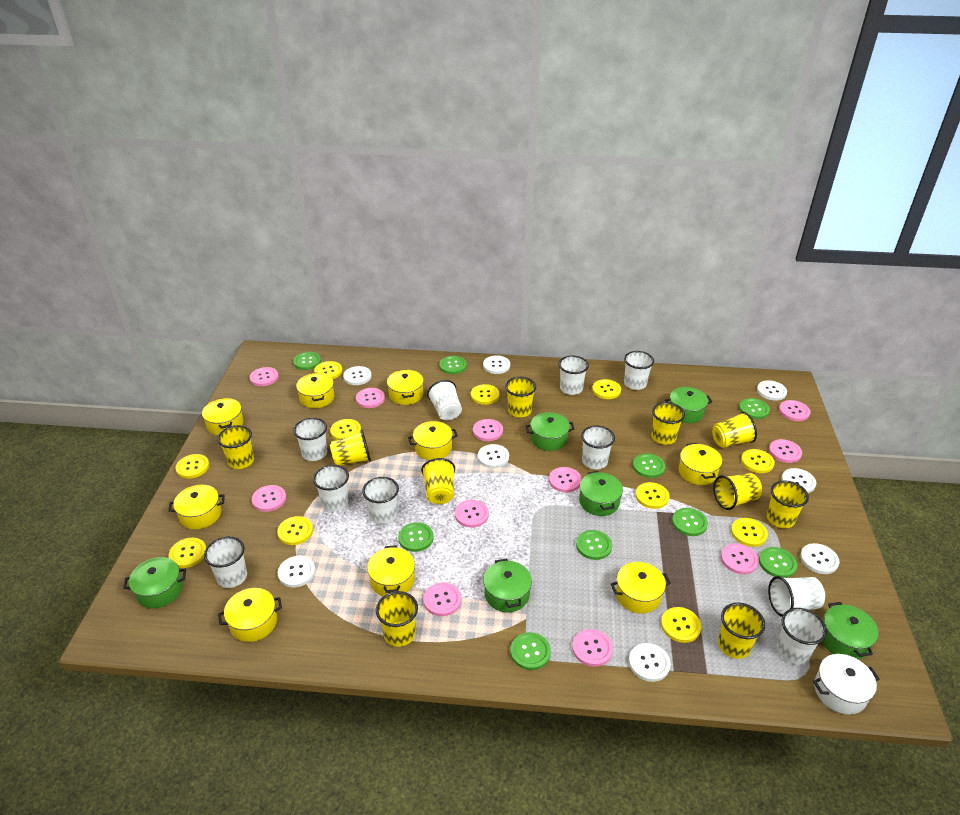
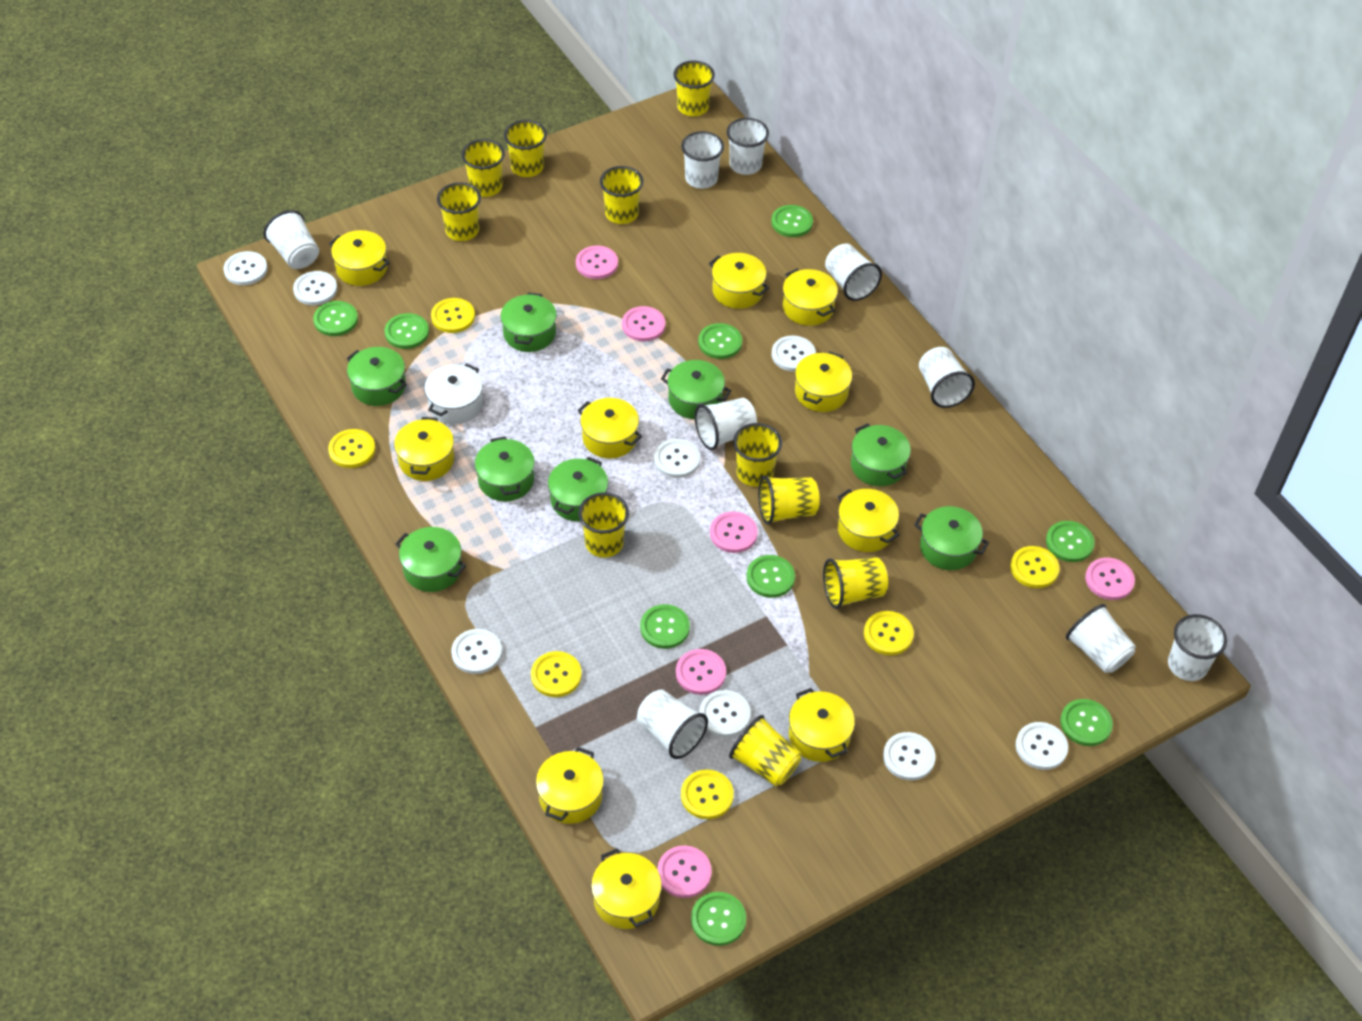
green pot: 6 -> 8
pink button: 11 -> 6
white cup: 10 -> 9
yellow button: 11 -> 6
yellow pot: 9 -> 10

